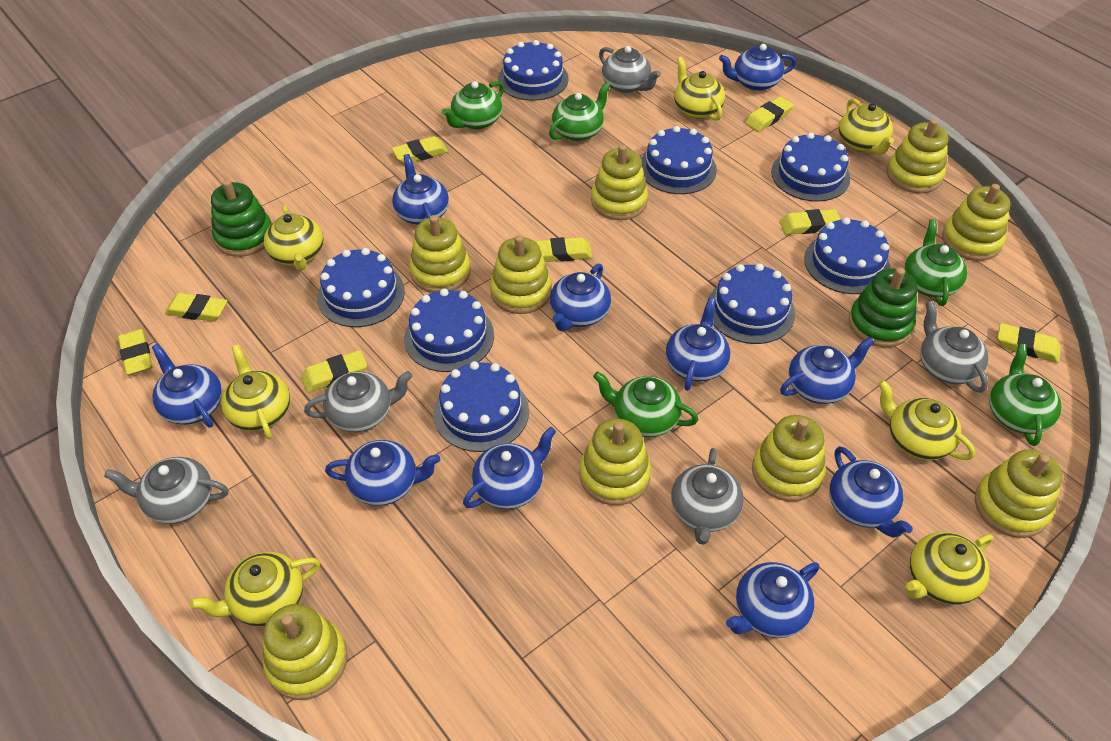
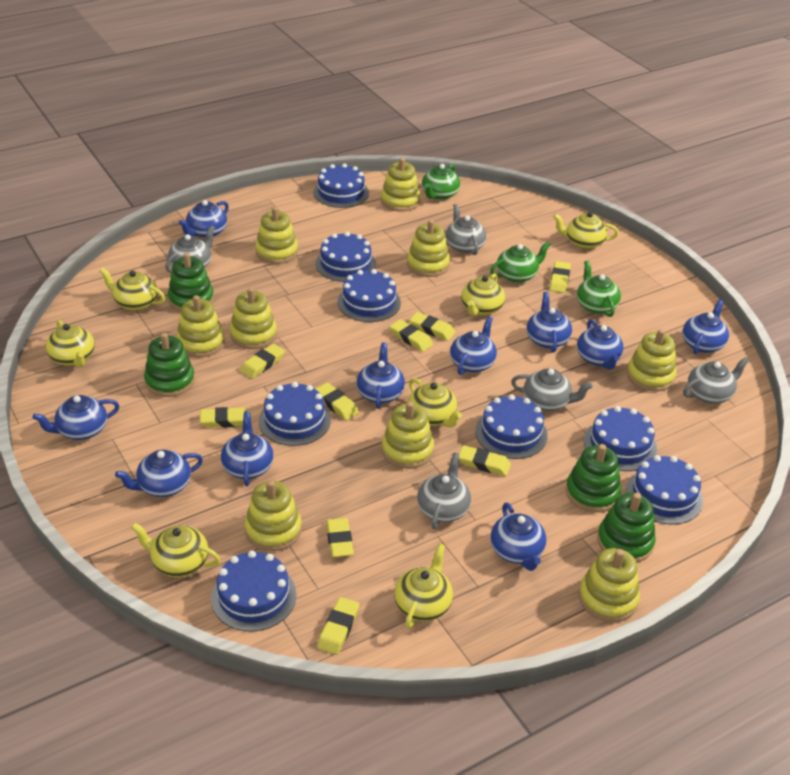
green stacking toy: 2 -> 4
green teapot: 5 -> 3
yellow eraser: 8 -> 9

